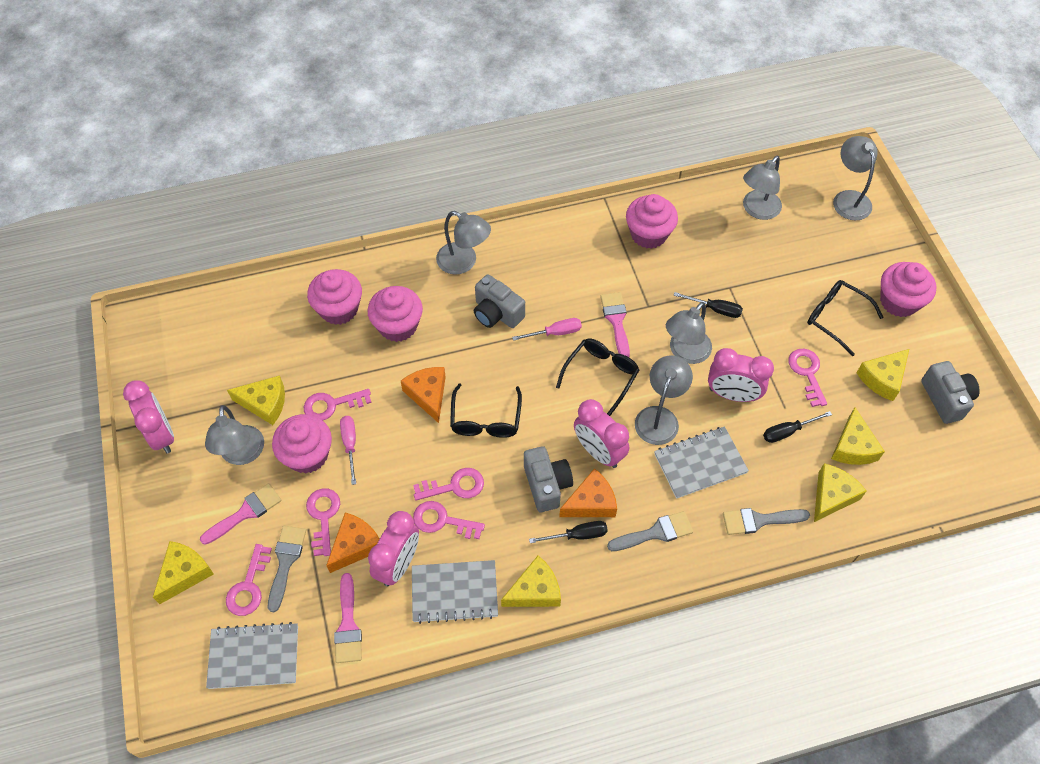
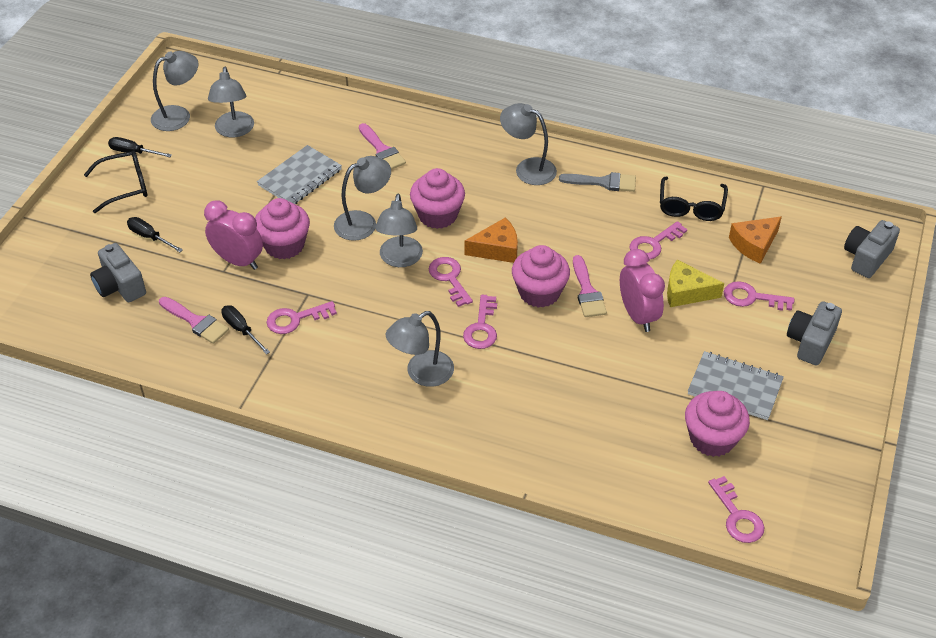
black glasses: 3 -> 2
grey brush: 3 -> 1
grey notebook: 3 -> 2
orange cheese: 3 -> 2
pink clock: 4 -> 2
pink cupcake: 5 -> 4
pink screwdriver: 2 -> 0
yellow cheese: 6 -> 1

